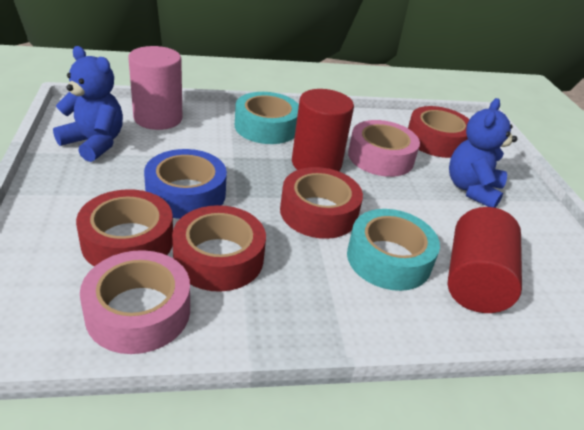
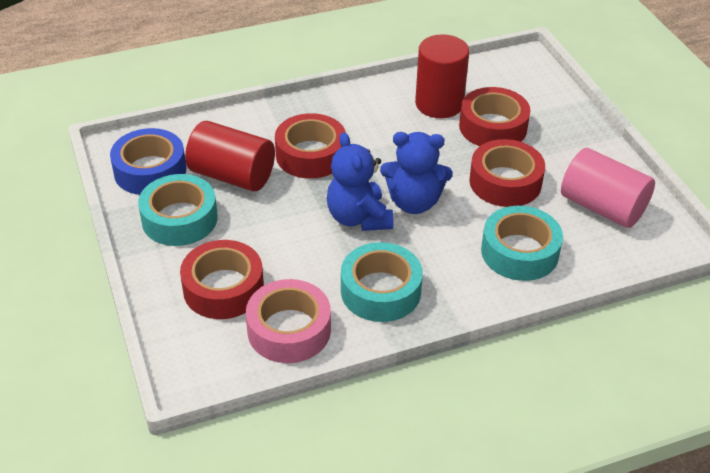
pink tape: 2 -> 1
turquoise tape: 2 -> 3

